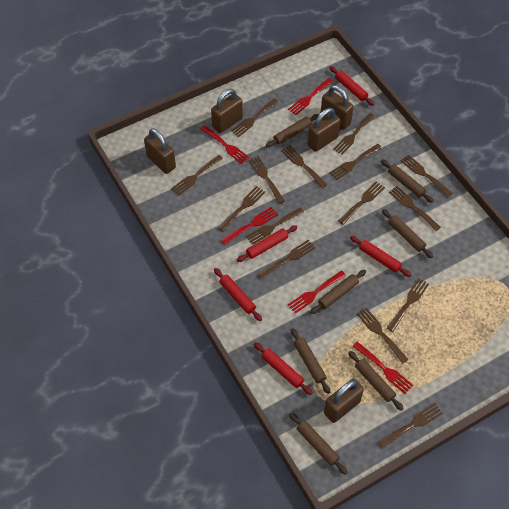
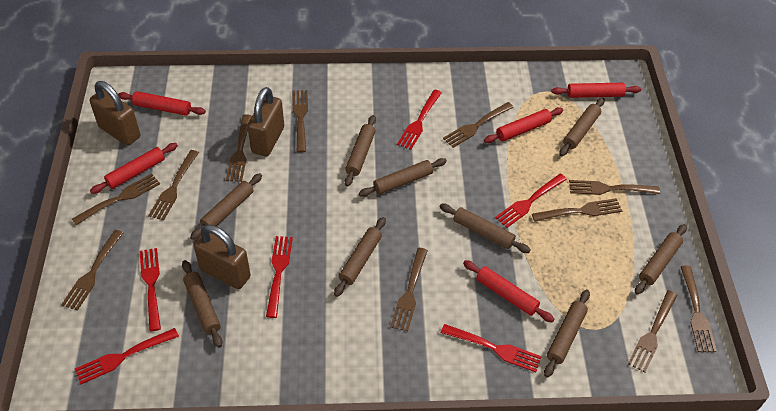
brown fork: 15 -> 11
brown padlock: 5 -> 3
brown rolling pin: 7 -> 9
red fork: 5 -> 6

